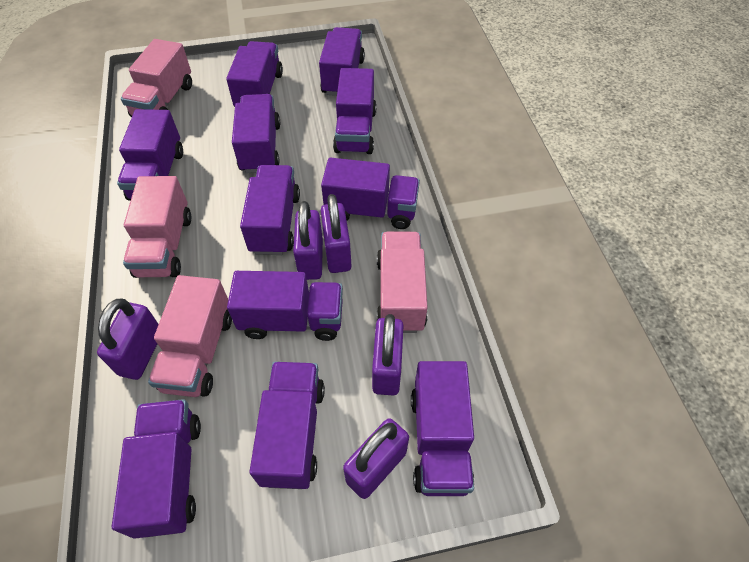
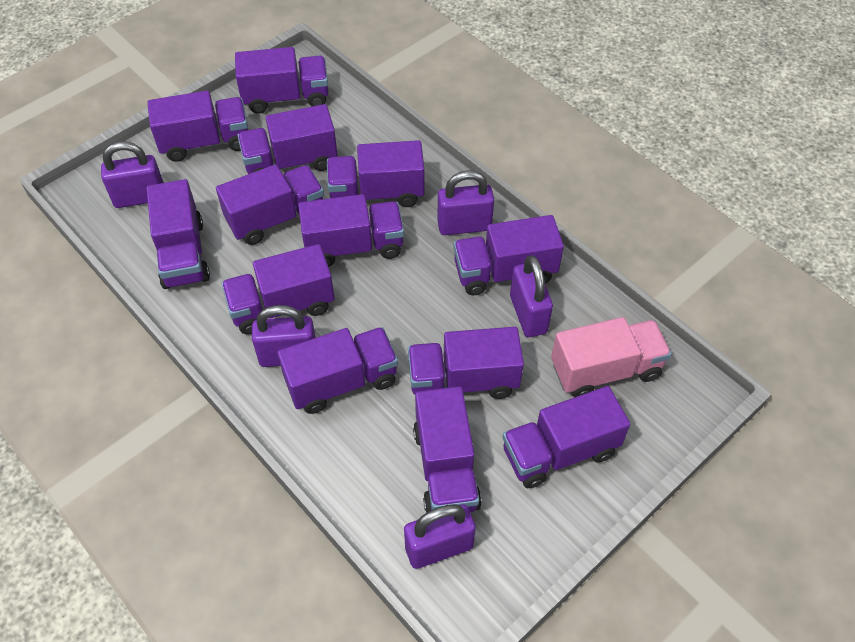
pink truck: 4 -> 1
purple truck: 11 -> 13

